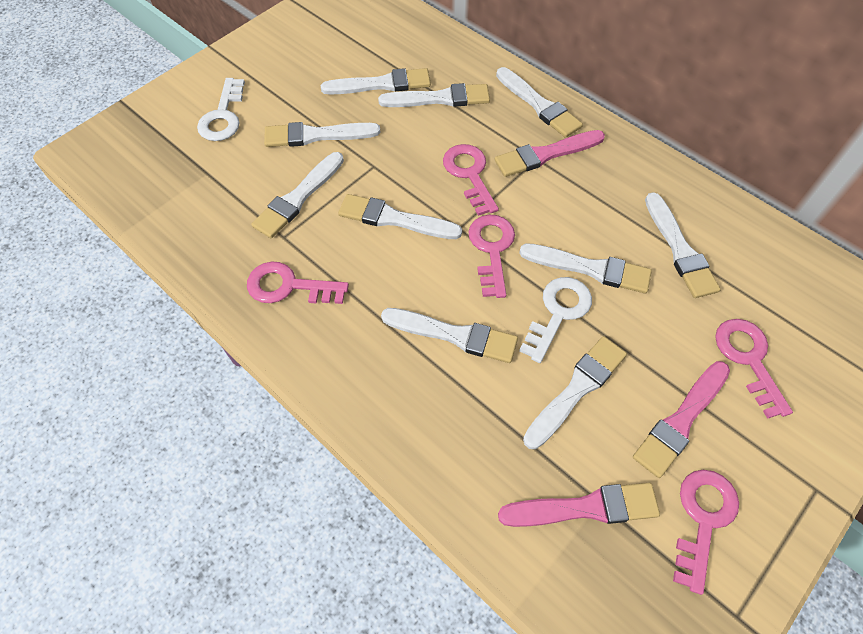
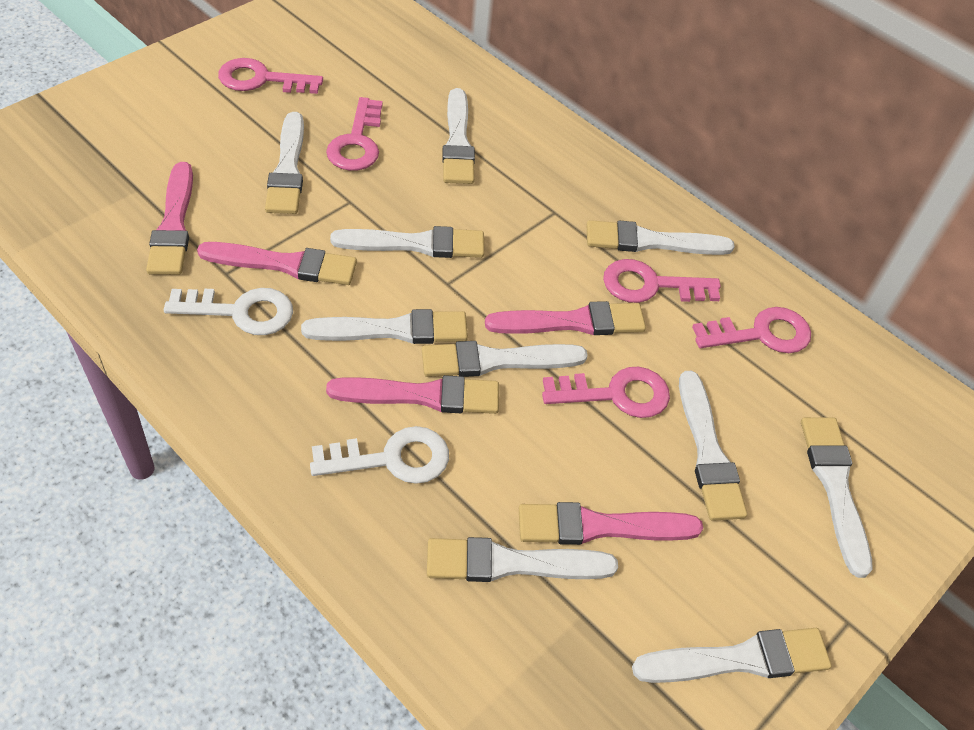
pink brush: 3 -> 5

